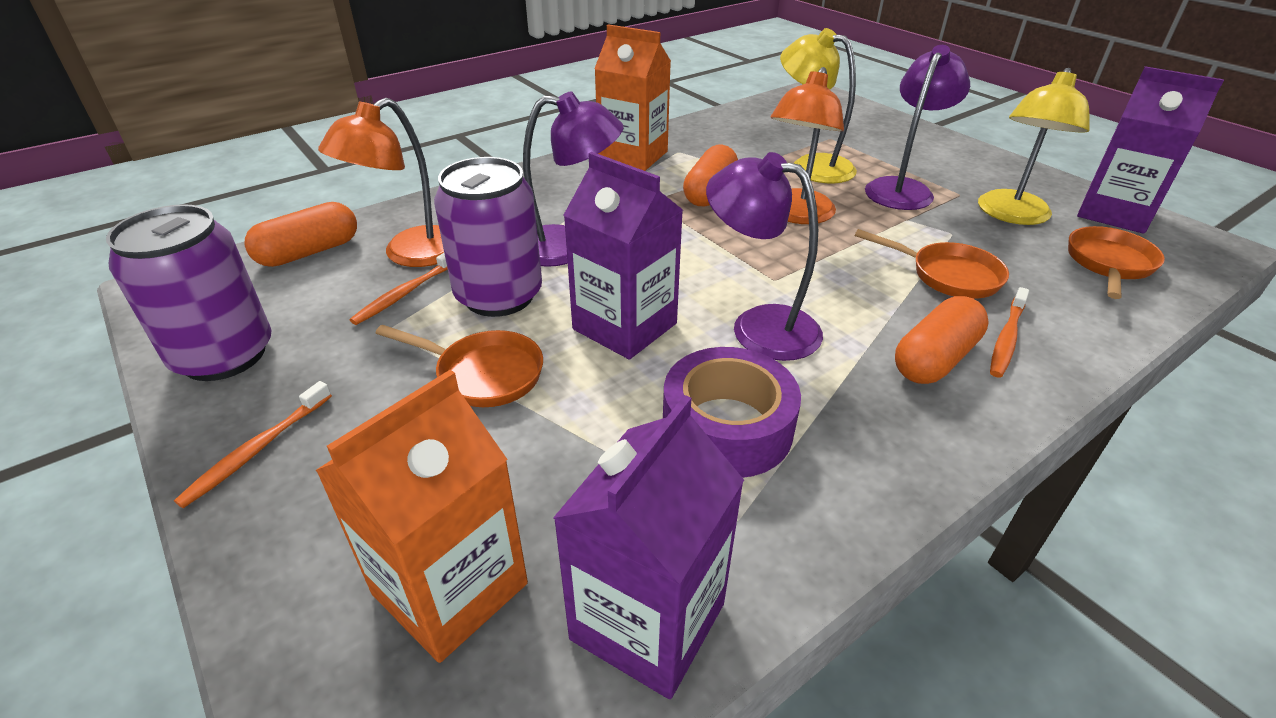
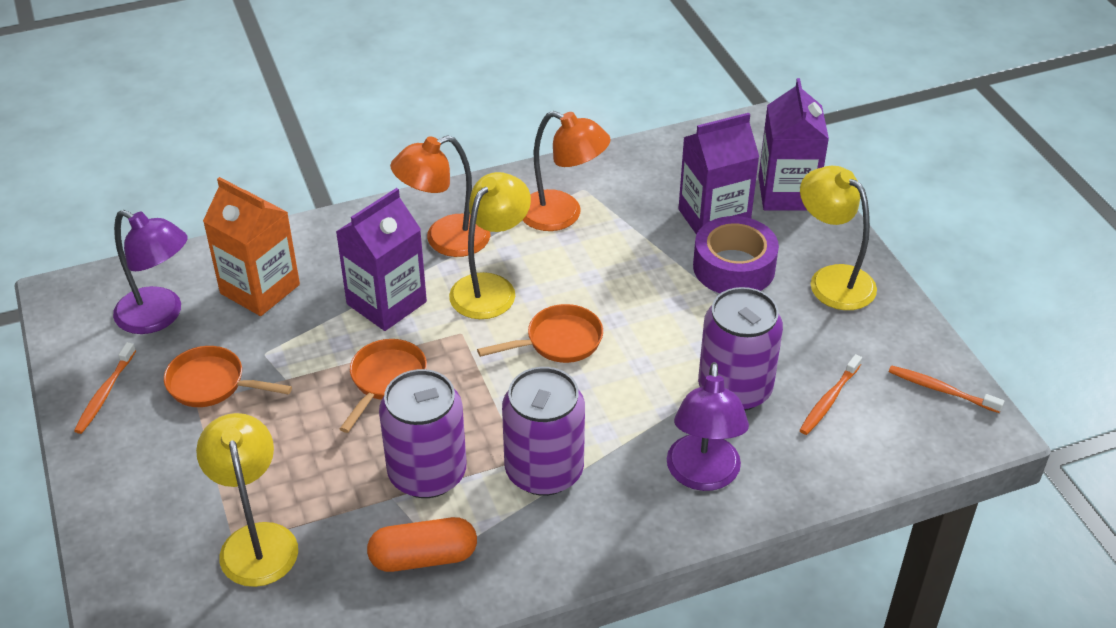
orange capsule: 3 -> 1
orange carton: 2 -> 1
purple can: 2 -> 3
purple lamp: 3 -> 2
yellow lamp: 2 -> 3

